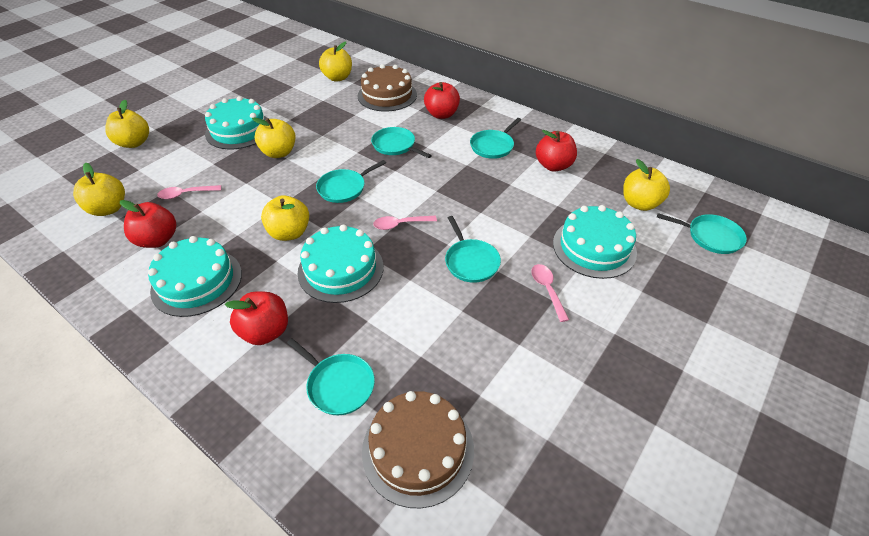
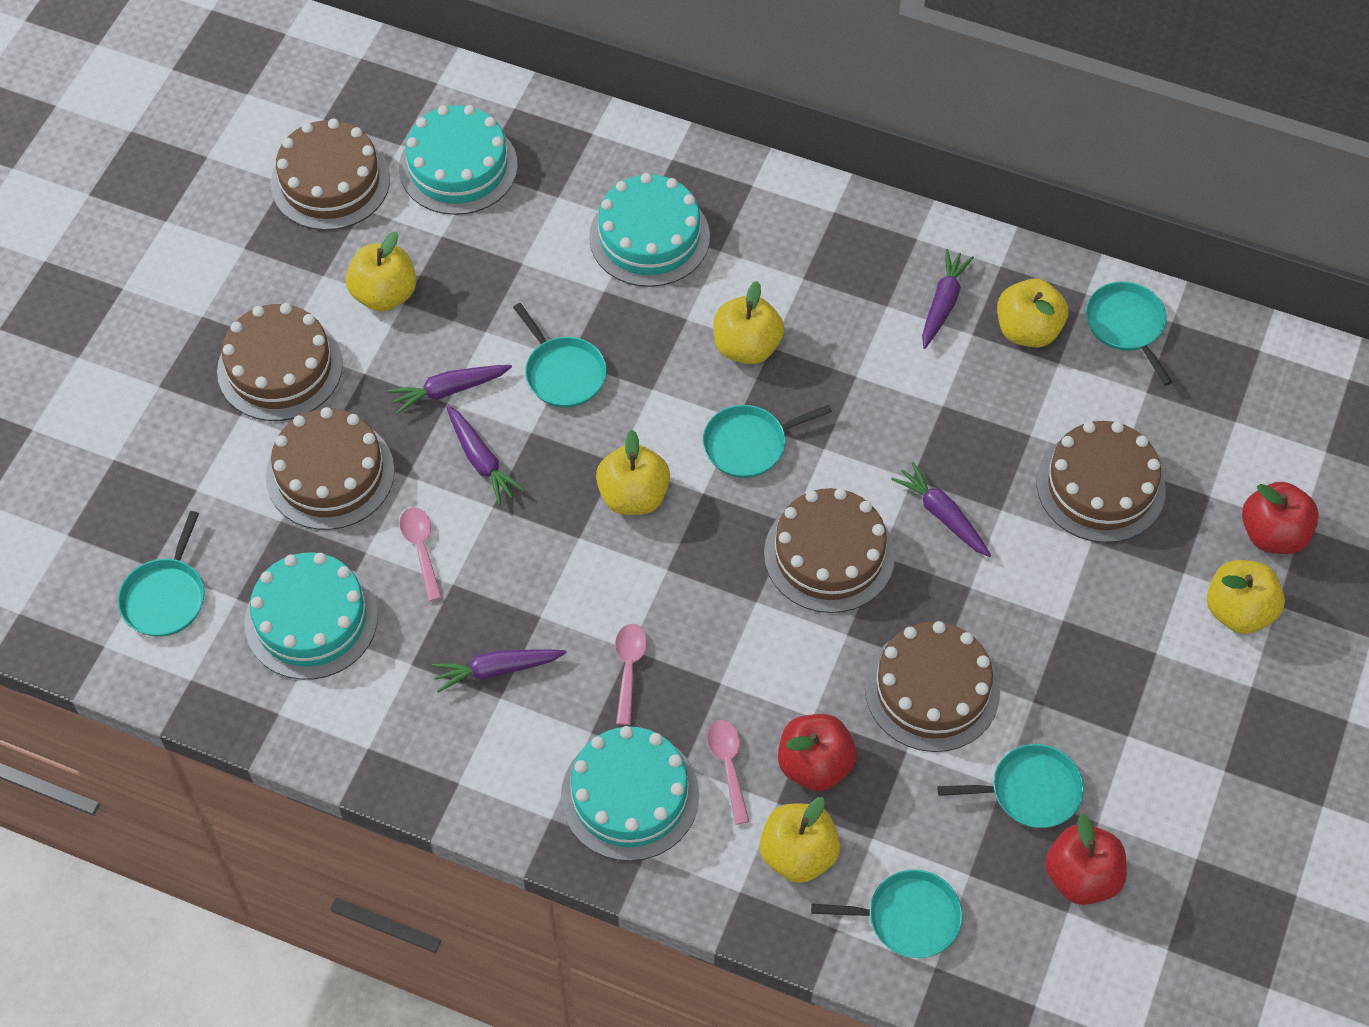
brown cake: 2 -> 6
purple carrot: 0 -> 5
red apple: 4 -> 3

